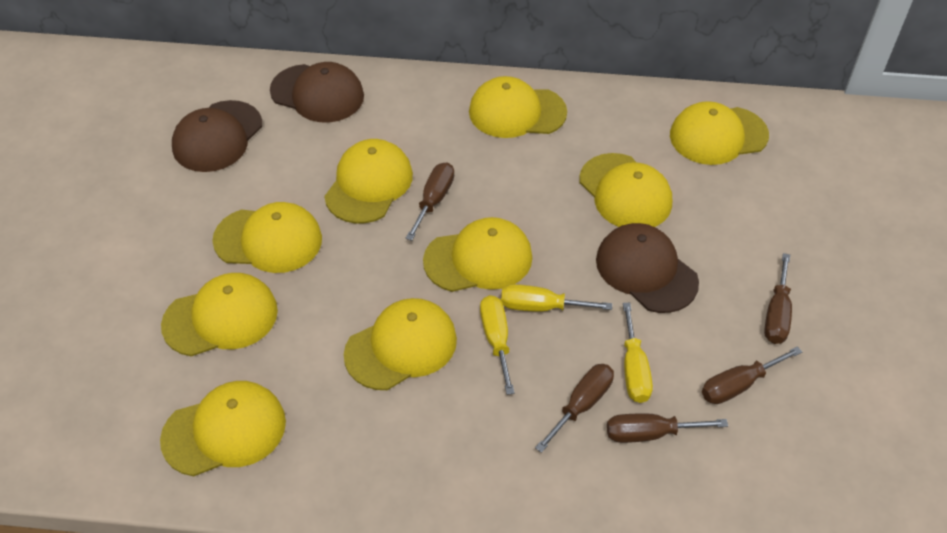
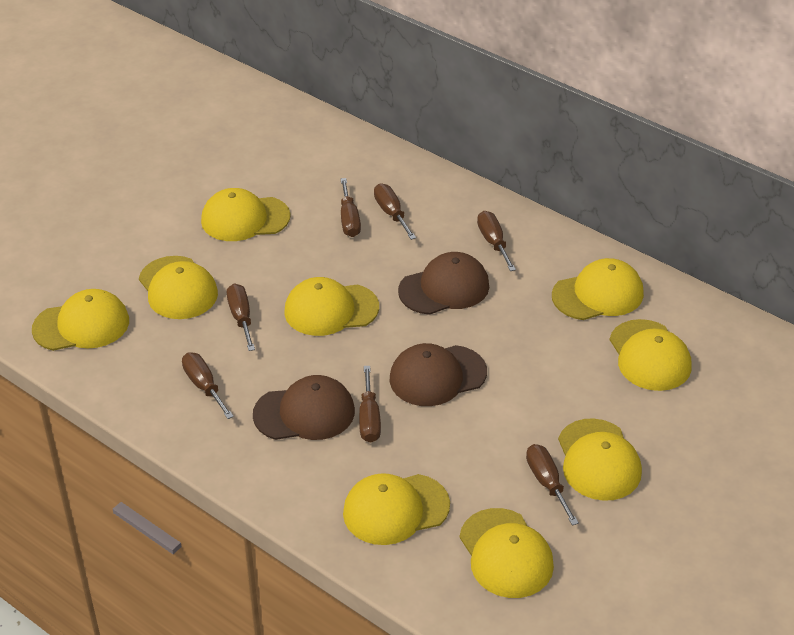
brown screwdriver: 5 -> 7
yellow screwdriver: 3 -> 0

